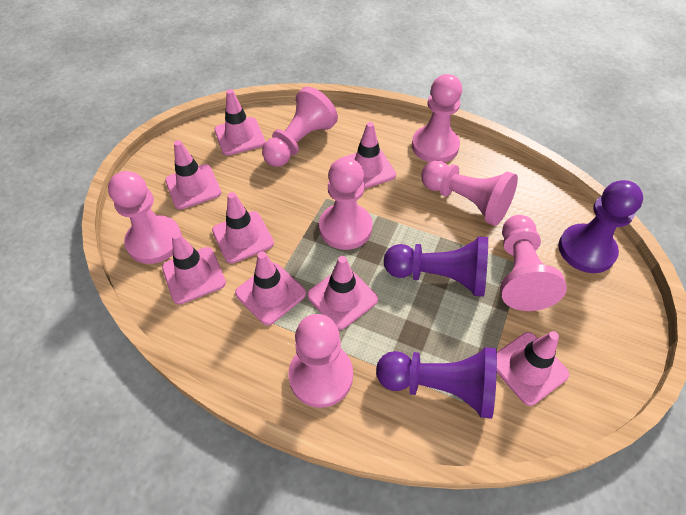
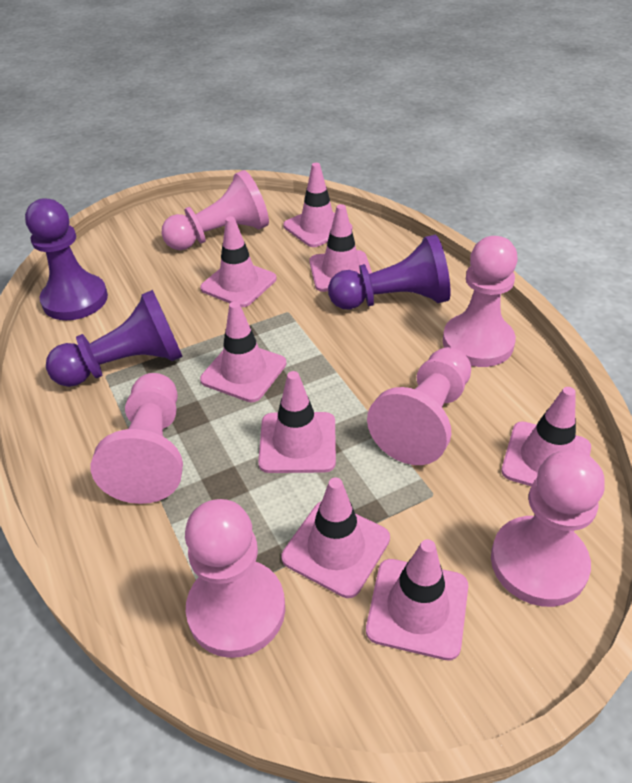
pink pawn: 7 -> 6

